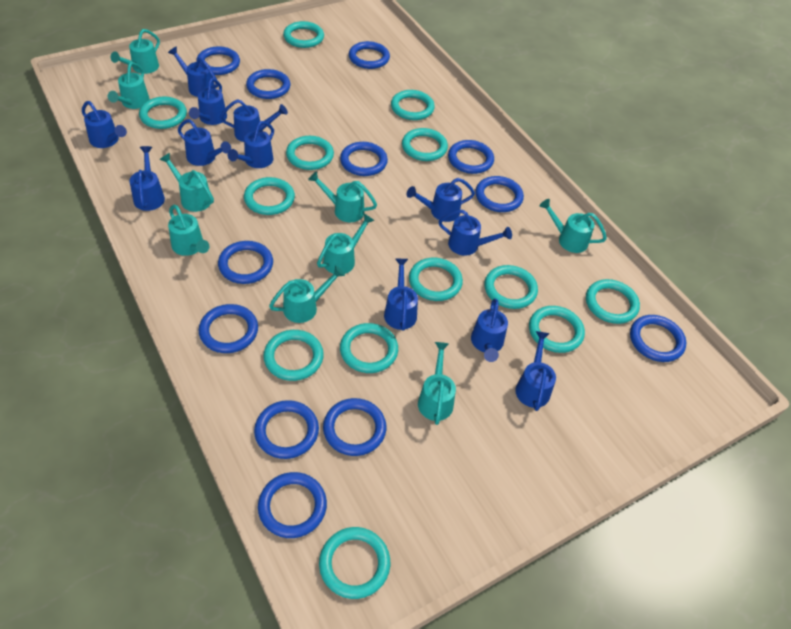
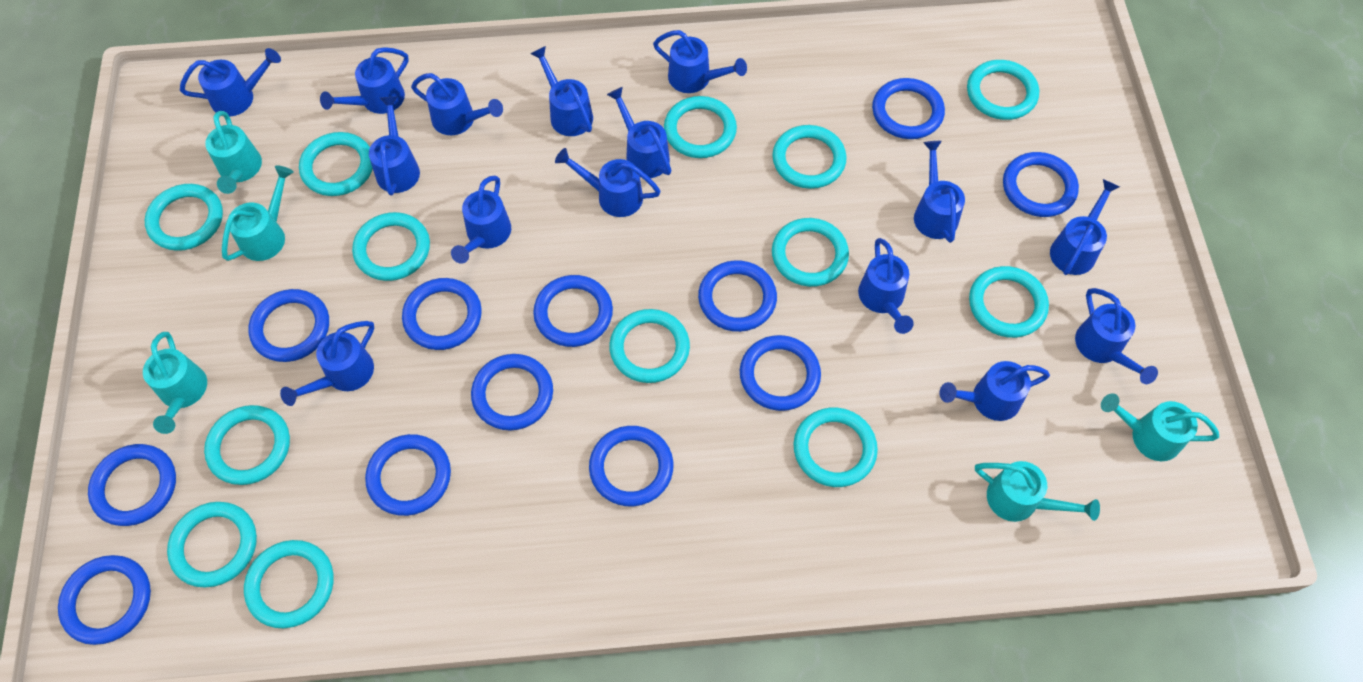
blue watering can: 12 -> 15
turquoise watering can: 9 -> 5

